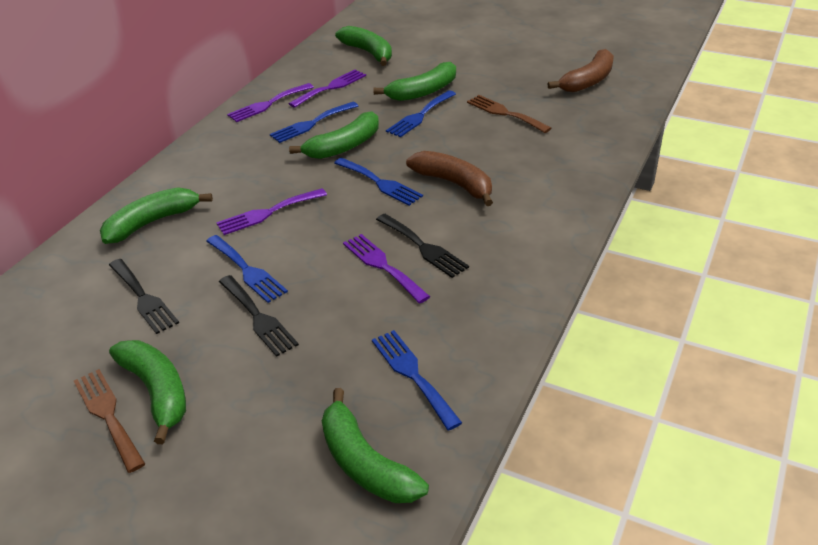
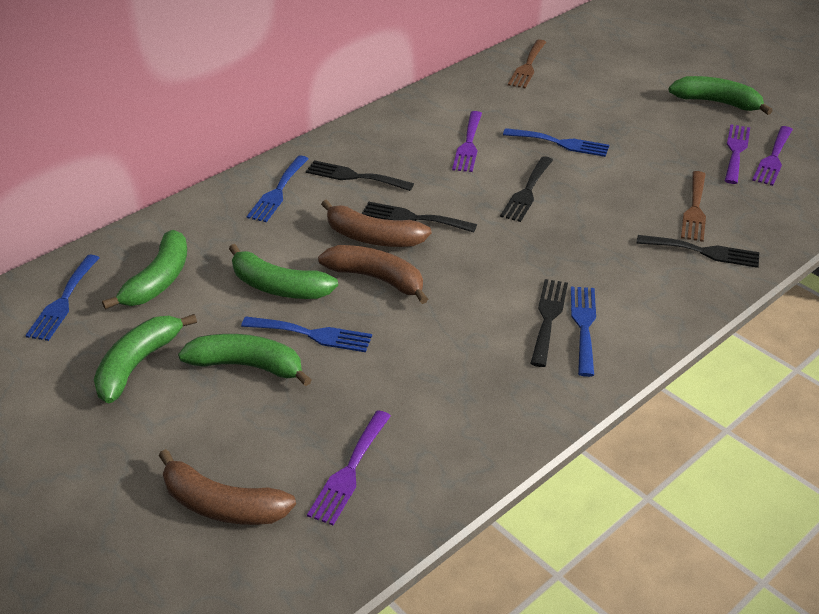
black fork: 3 -> 5
brown banana: 2 -> 3
green banana: 6 -> 5

